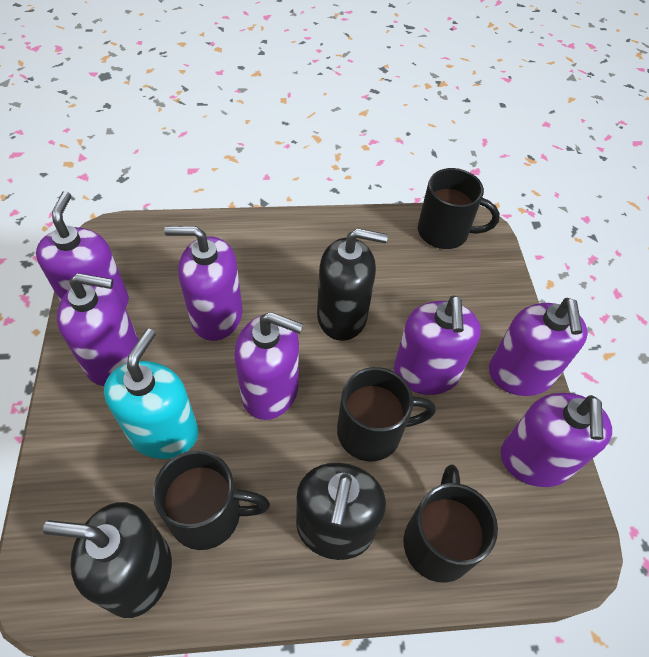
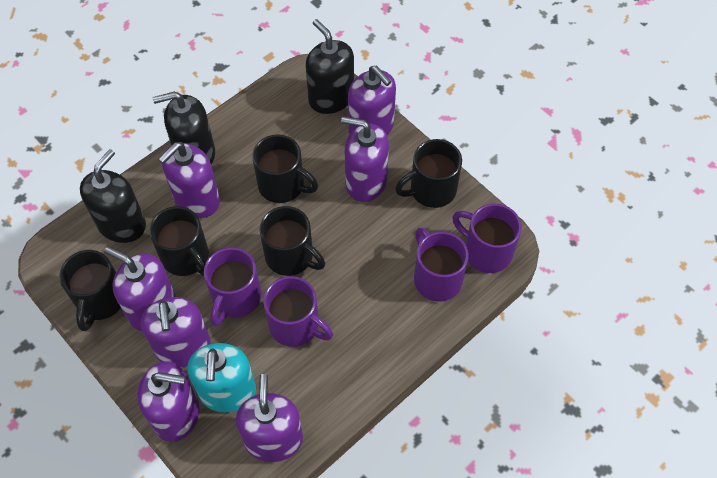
black mug: 4 -> 5
purple mug: 0 -> 4

